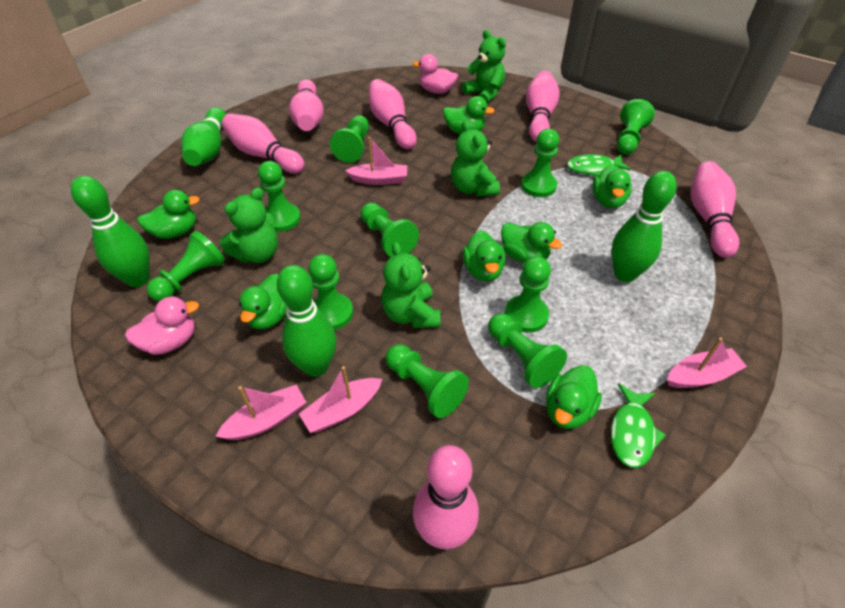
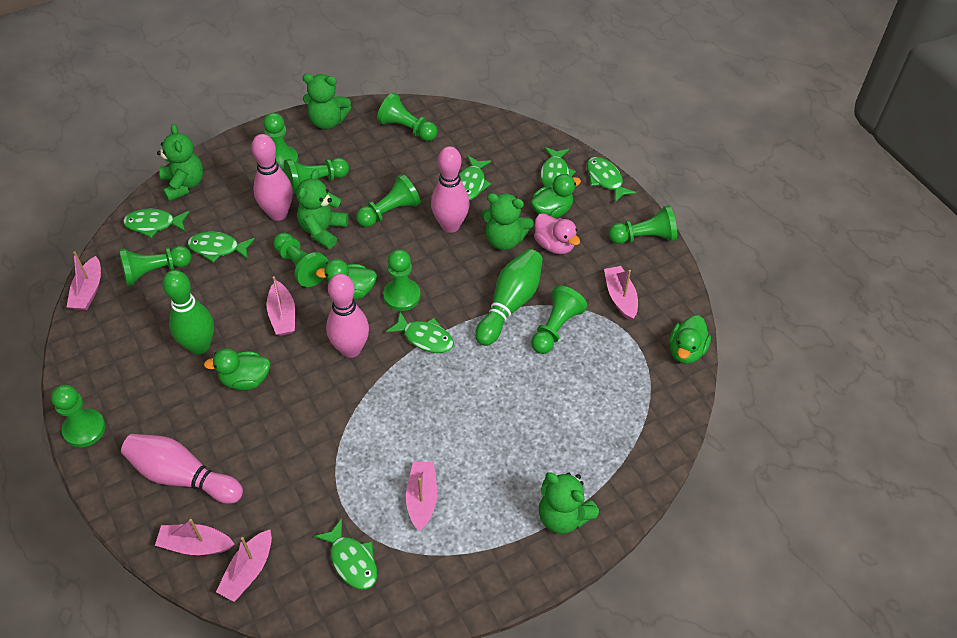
green bowling pin: 4 -> 2
green duck: 7 -> 4
green fish: 2 -> 7
green teddy bear: 4 -> 5
pink boat: 4 -> 6
pink bowling pin: 6 -> 4
pink duck: 2 -> 1

